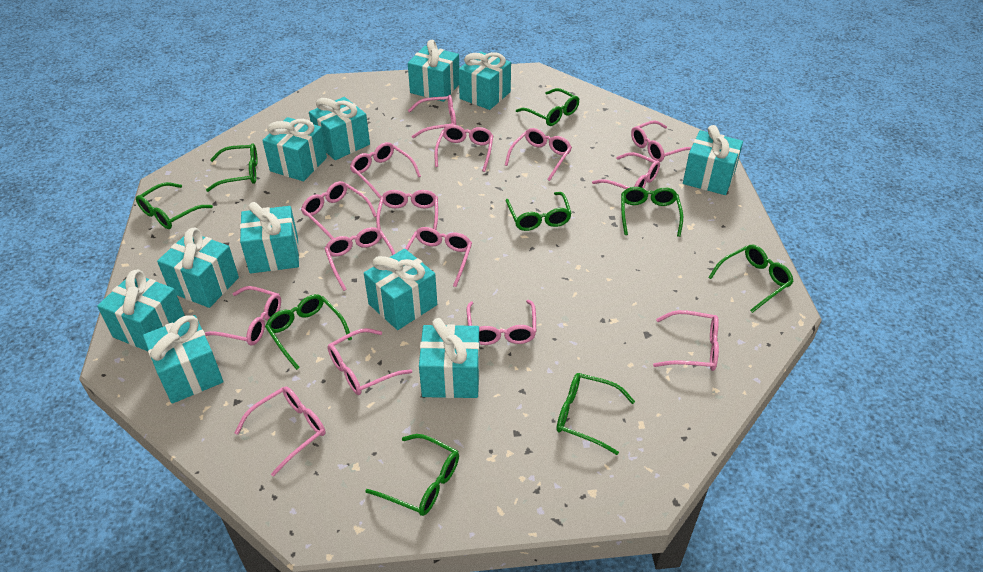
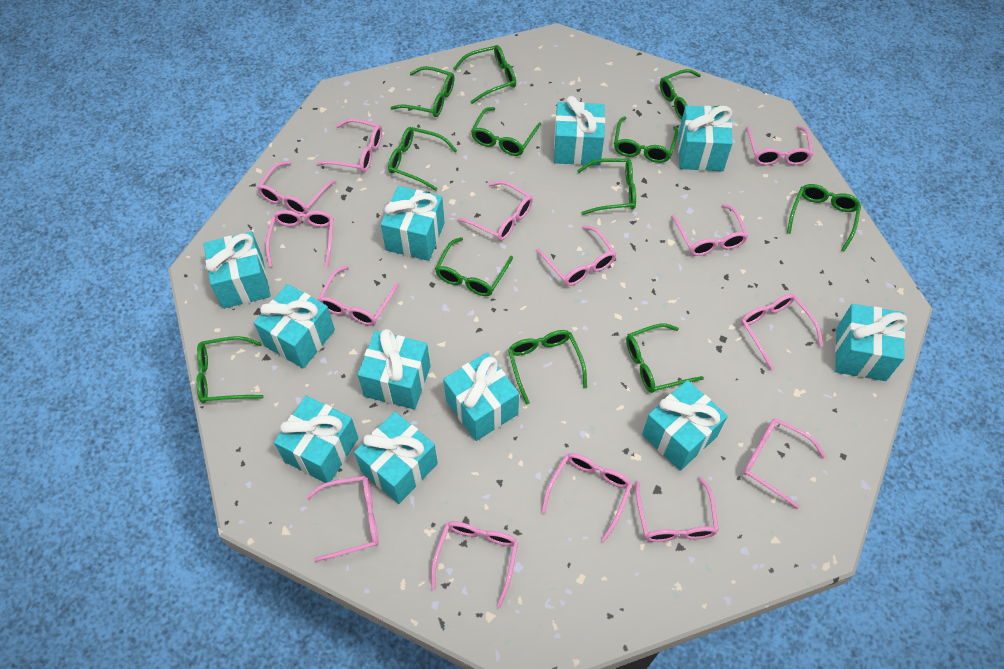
green glasses: 9 -> 12
pink glasses: 15 -> 14

